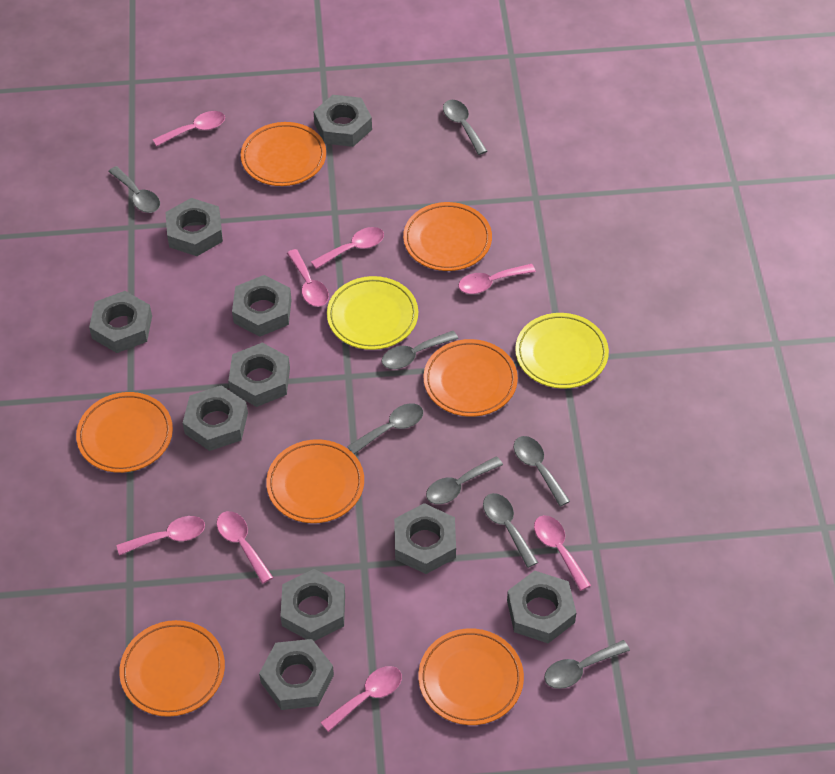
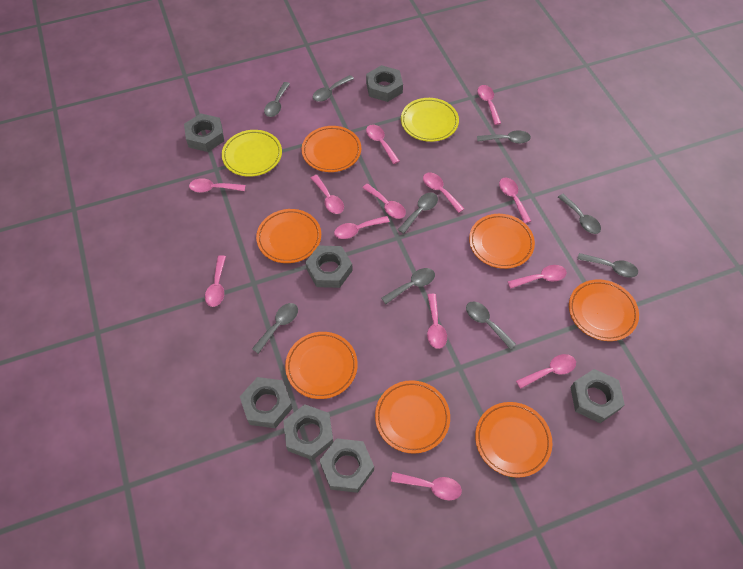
grey nut: 10 -> 7
grey spoon: 8 -> 9
pink spoon: 8 -> 13

